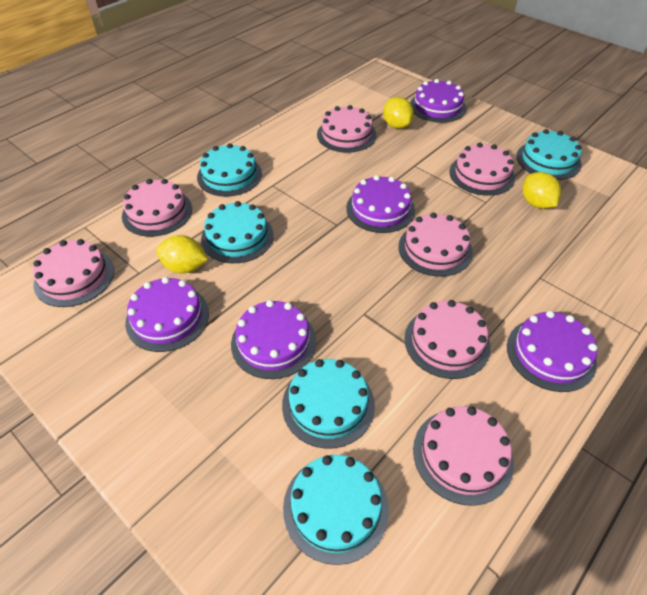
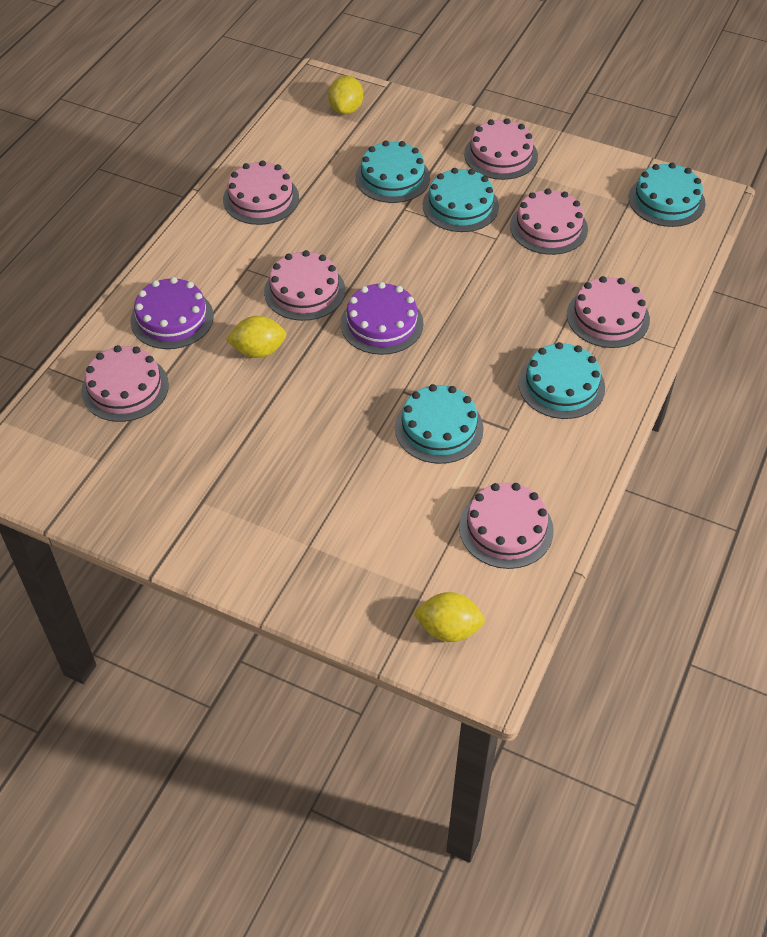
purple cake: 5 -> 2

